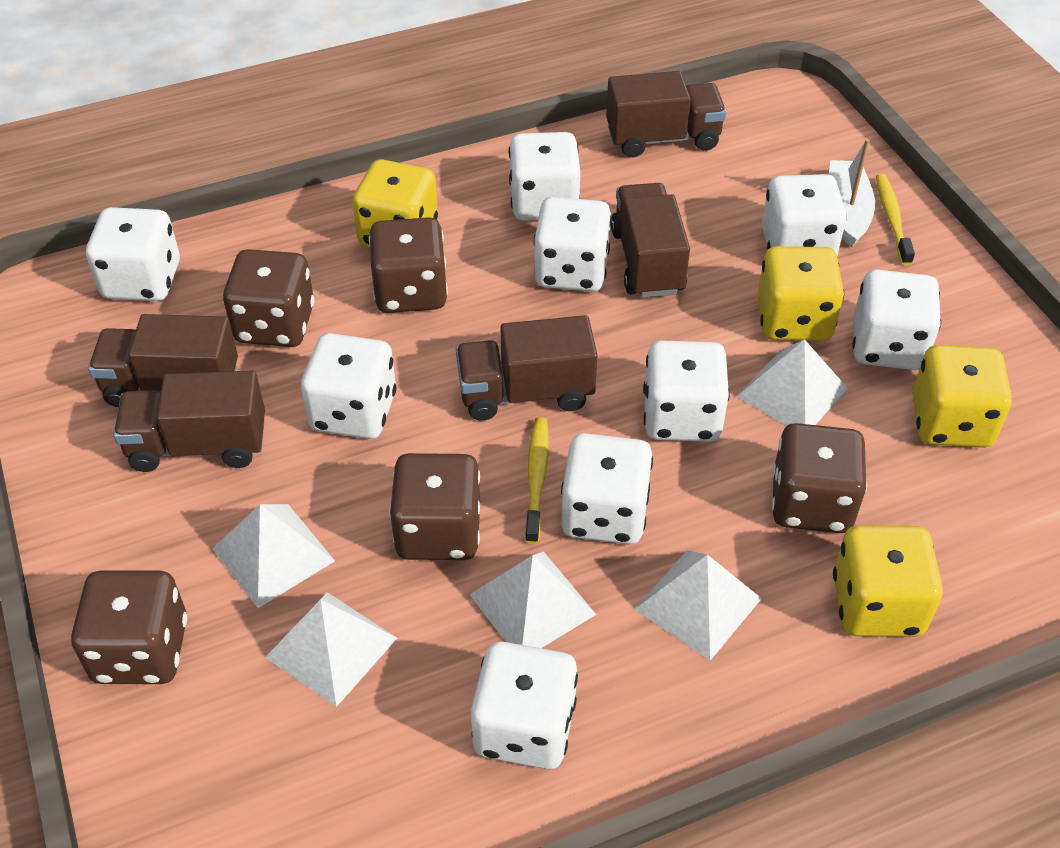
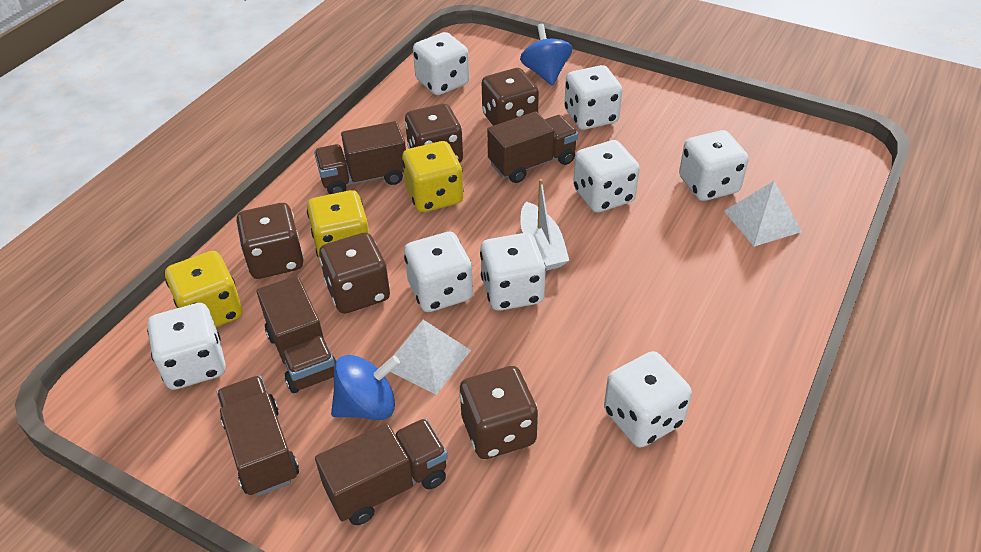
blue spinning top: 0 -> 2
white dice: 9 -> 8
white pyramid: 5 -> 2
yellow dice: 4 -> 3
yellow toothbrush: 2 -> 0

